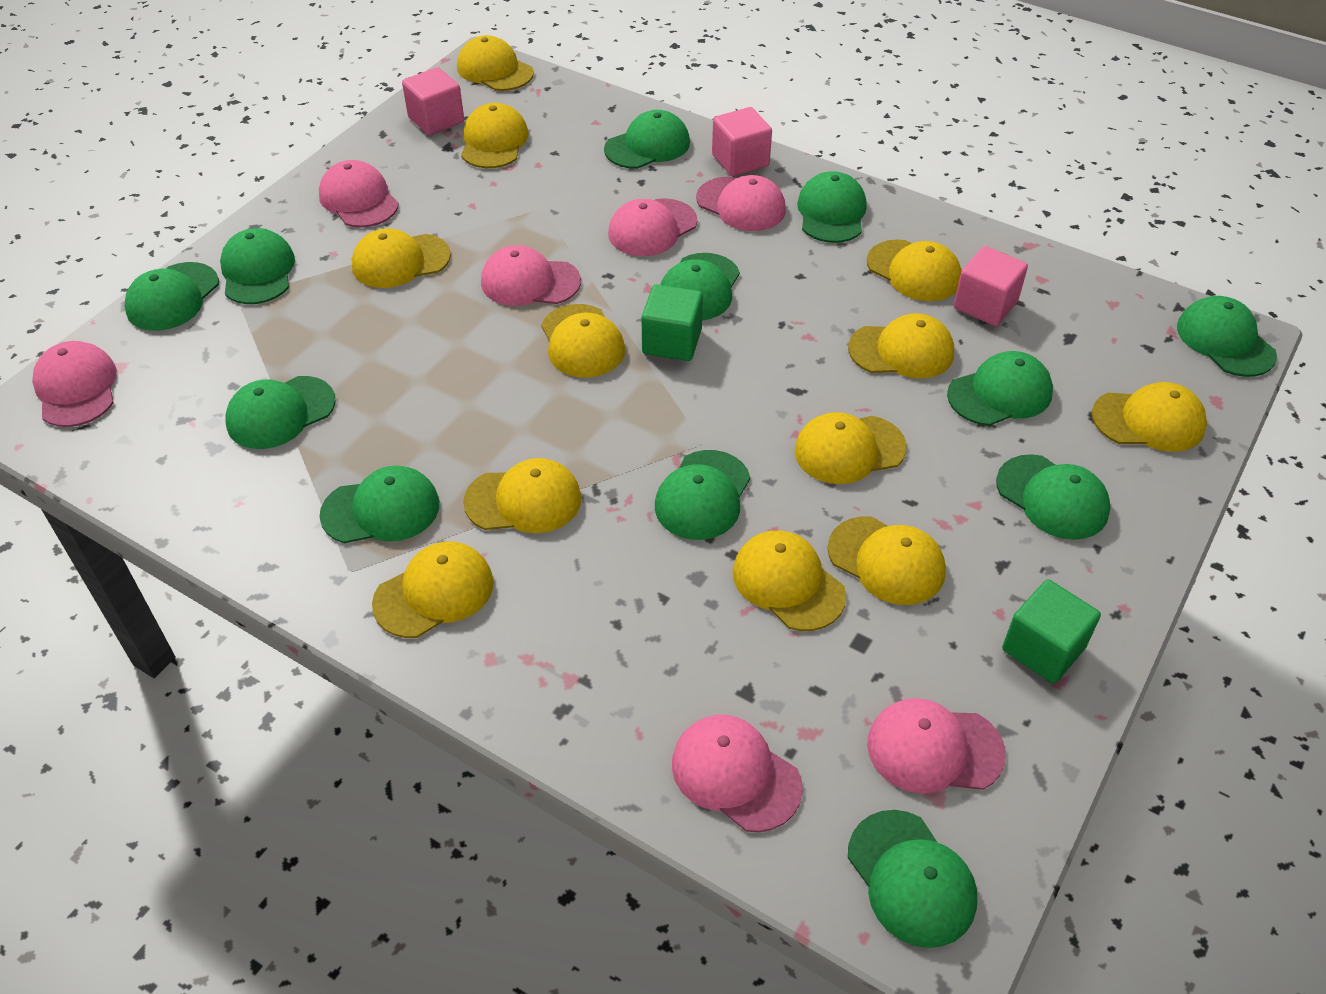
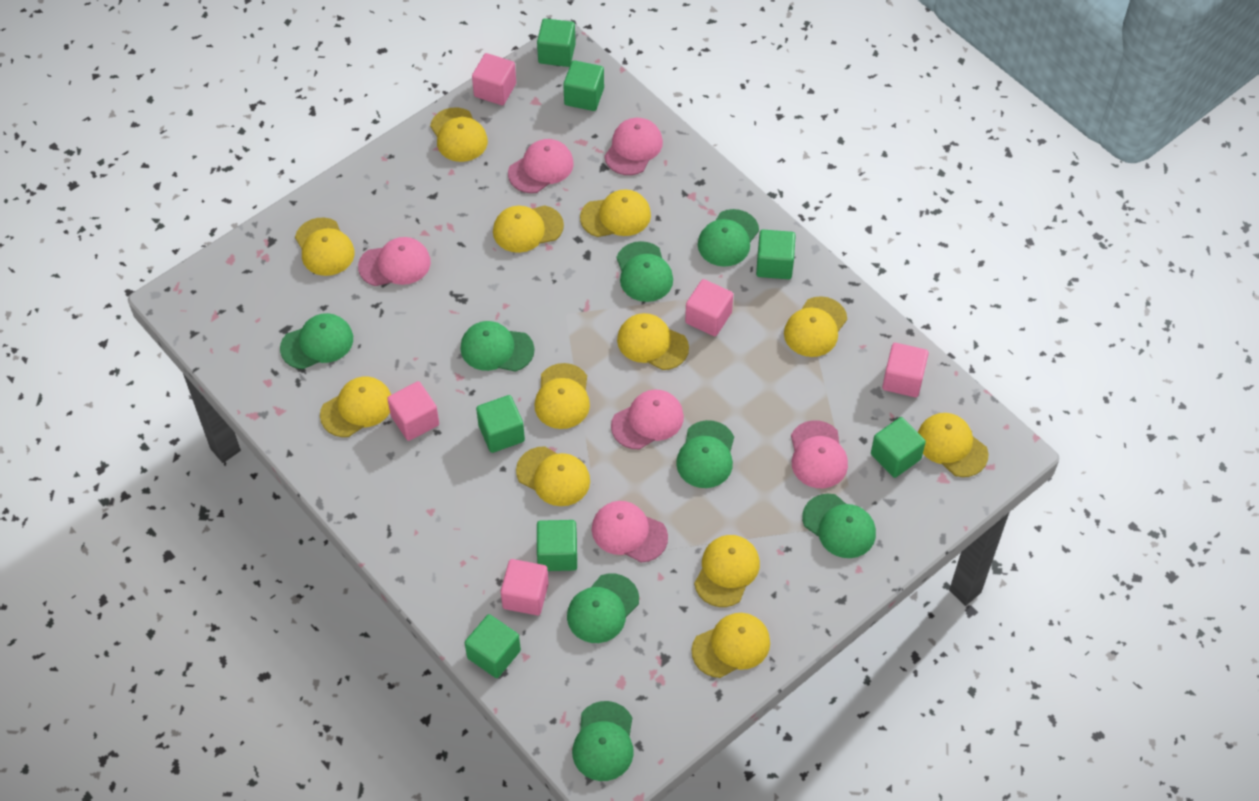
green cap: 12 -> 8
green cube: 2 -> 7
pink cap: 7 -> 6
pink cube: 3 -> 5

